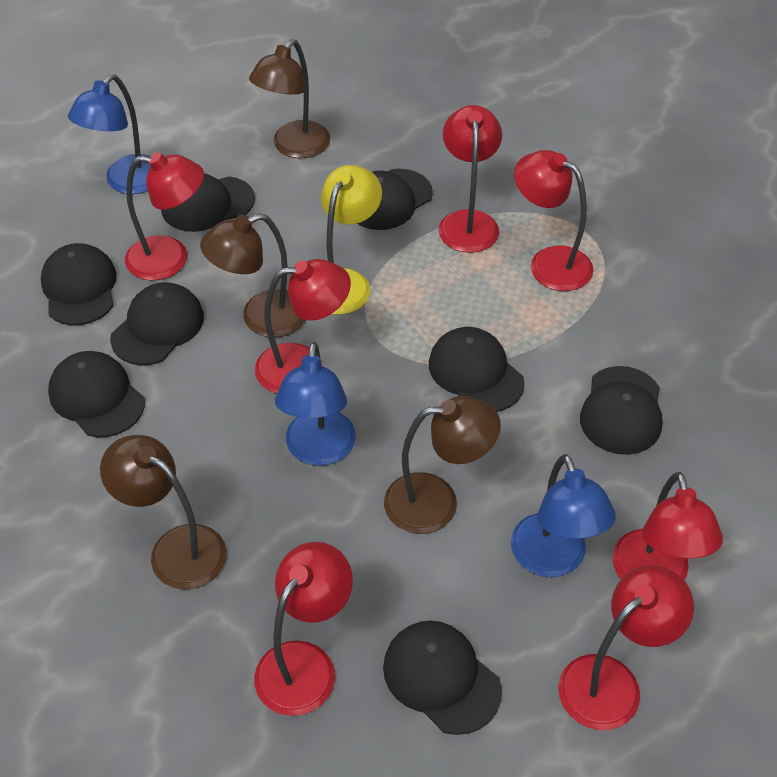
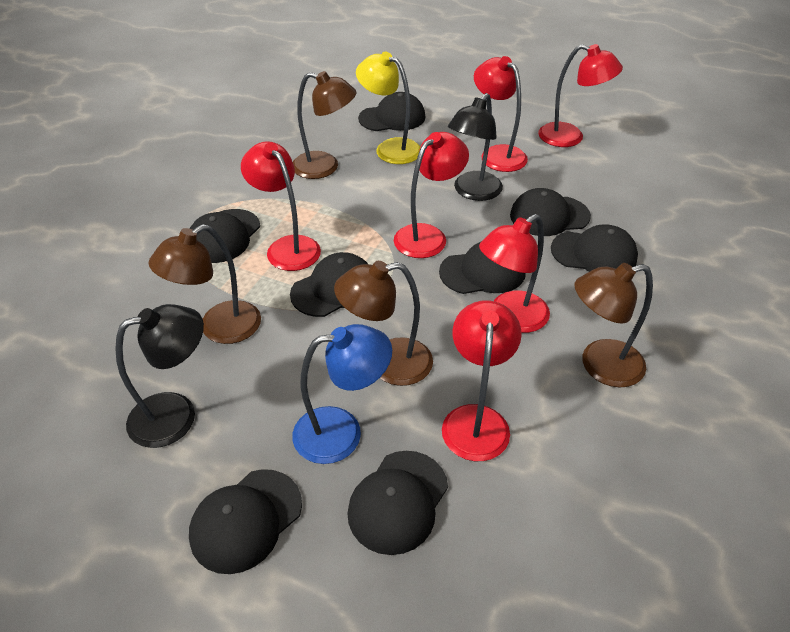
black lamp: 0 -> 2
blue lamp: 3 -> 1
red lamp: 7 -> 6

